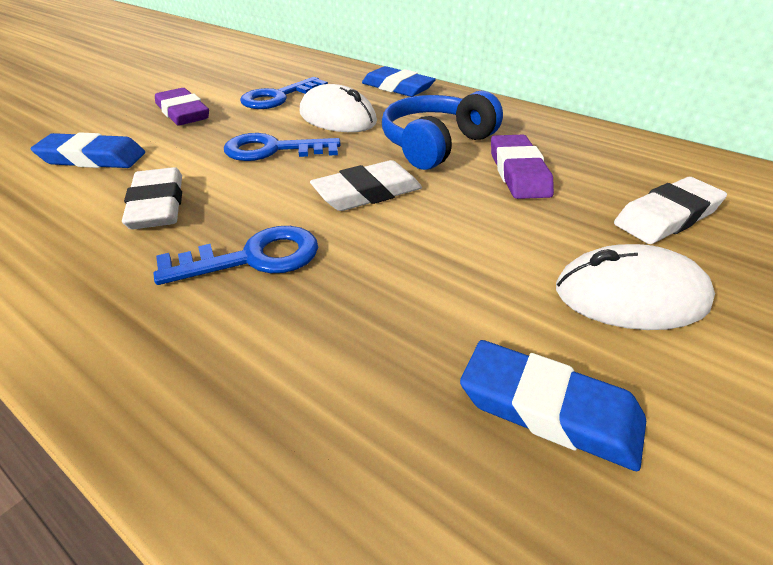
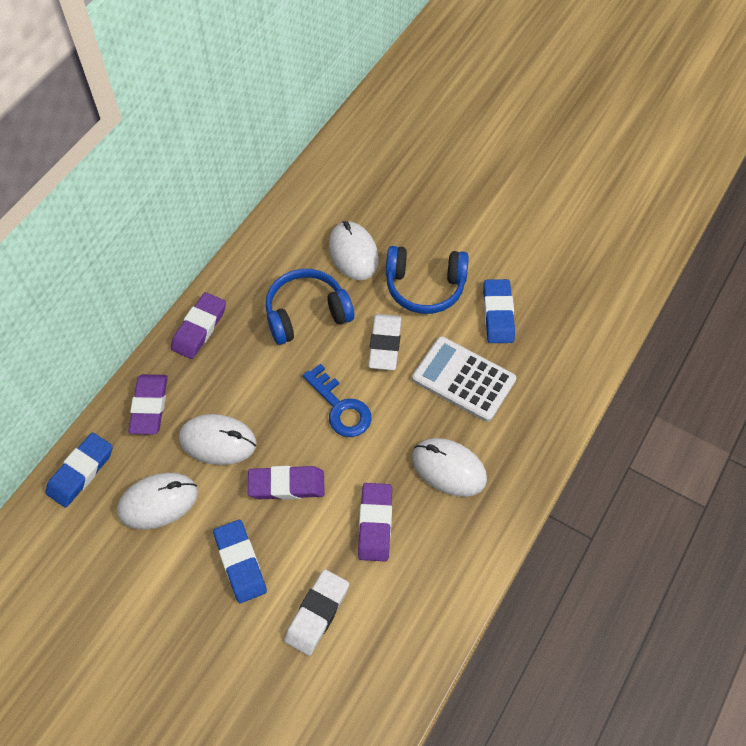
blue headphones: 1 -> 2
blue key: 3 -> 1
purple eraser: 2 -> 4
white calculator: 0 -> 1
white eraser: 3 -> 2
white mouse: 2 -> 4

